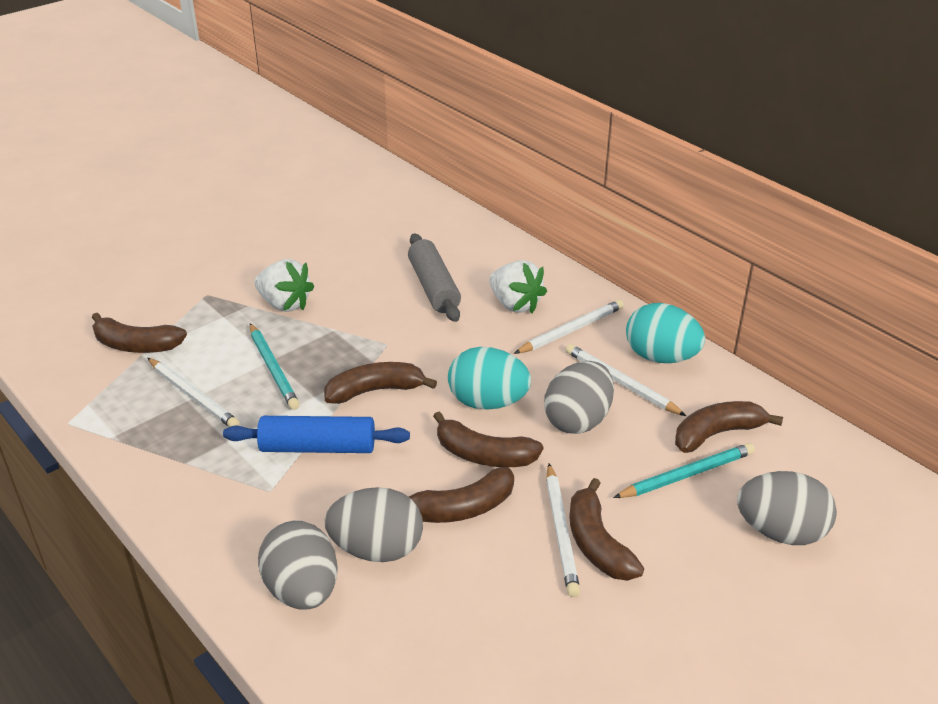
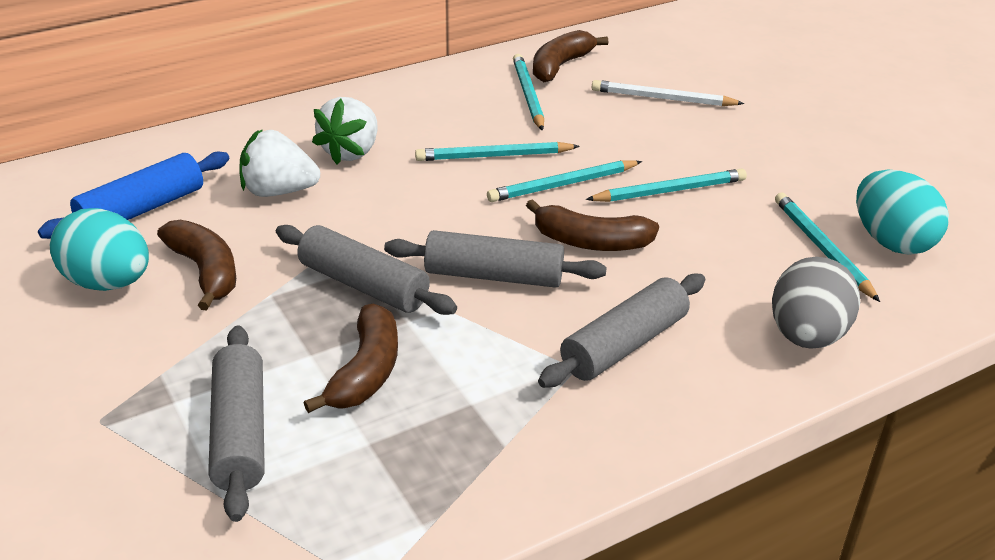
brown banana: 6 -> 4
grey egg: 4 -> 1
grey rolling pin: 1 -> 4
turquoise pencil: 2 -> 5
white pencil: 4 -> 1

